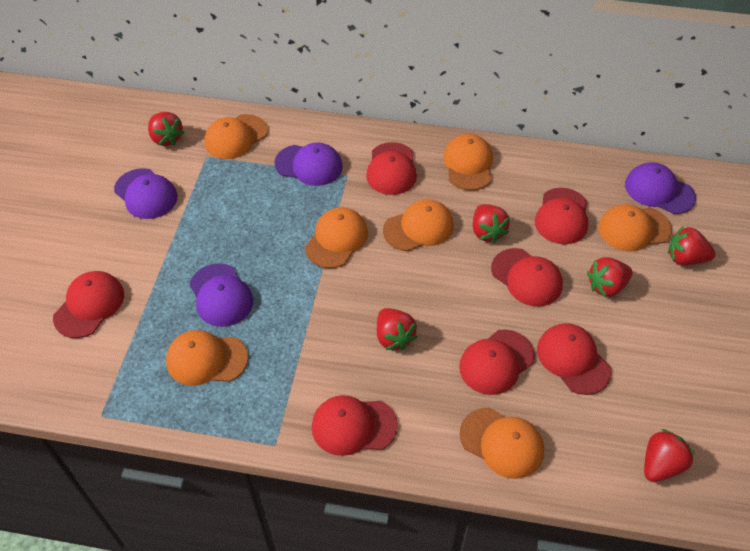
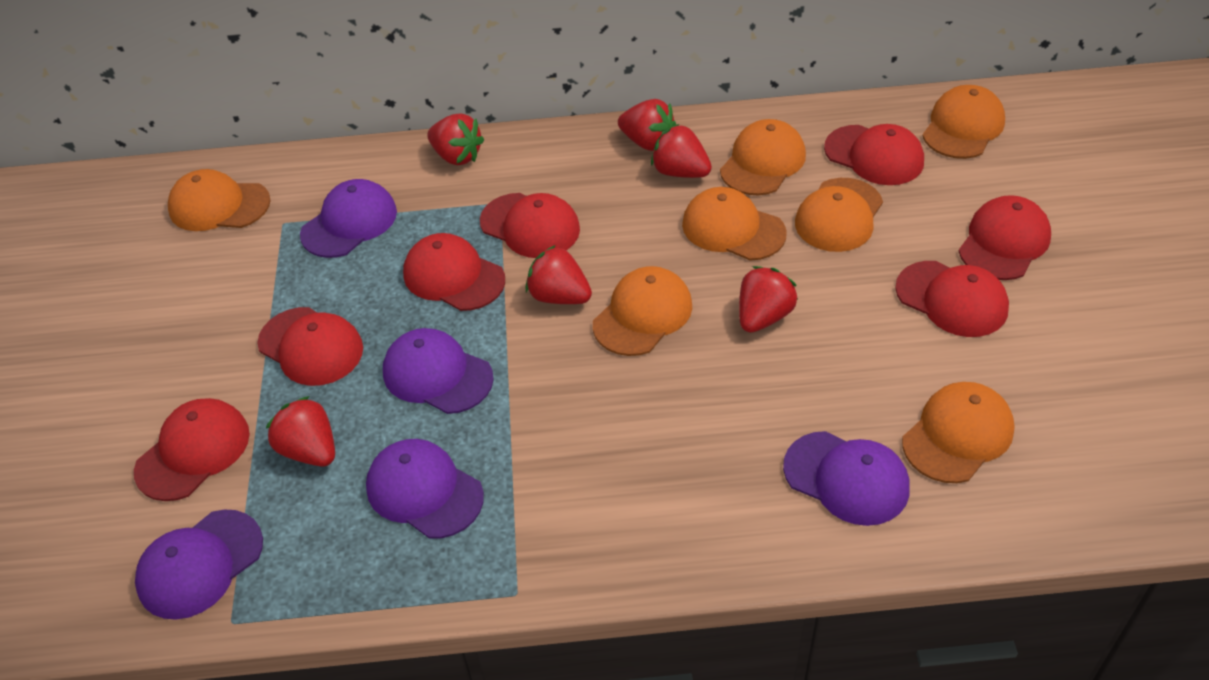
purple cap: 4 -> 5

